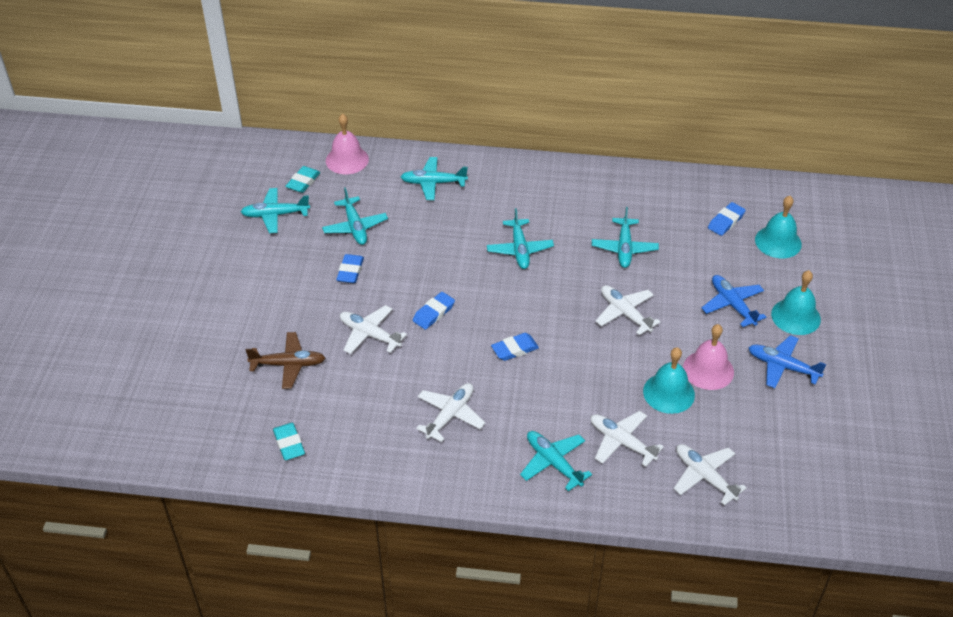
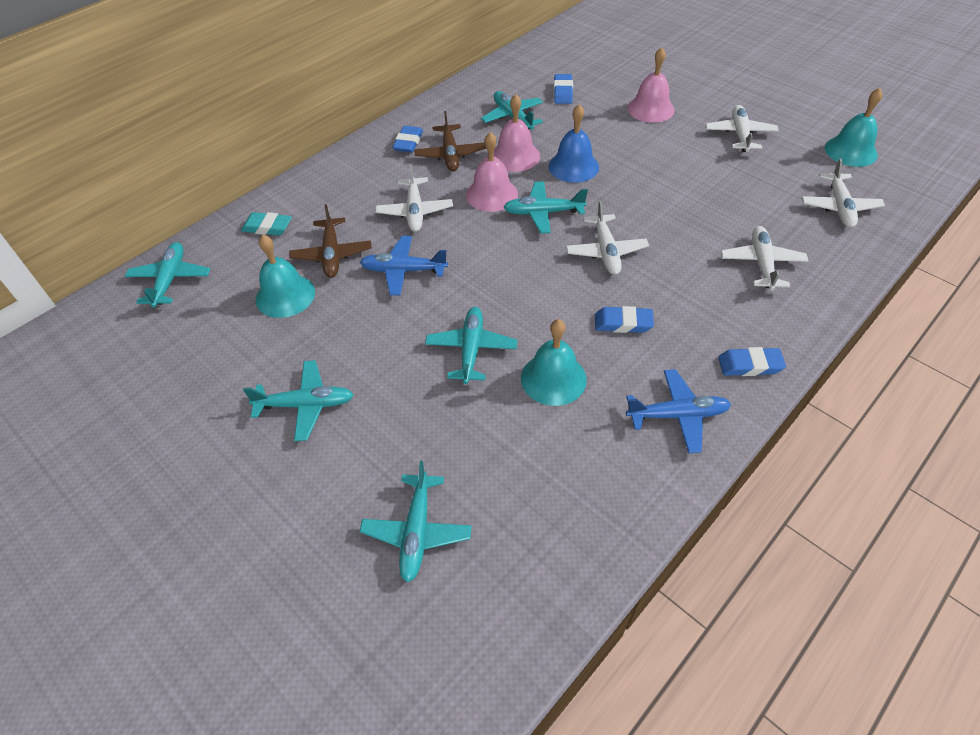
blue bell: 0 -> 1
brown plane: 1 -> 2
pink bell: 2 -> 3
turquoise eraser: 2 -> 1

